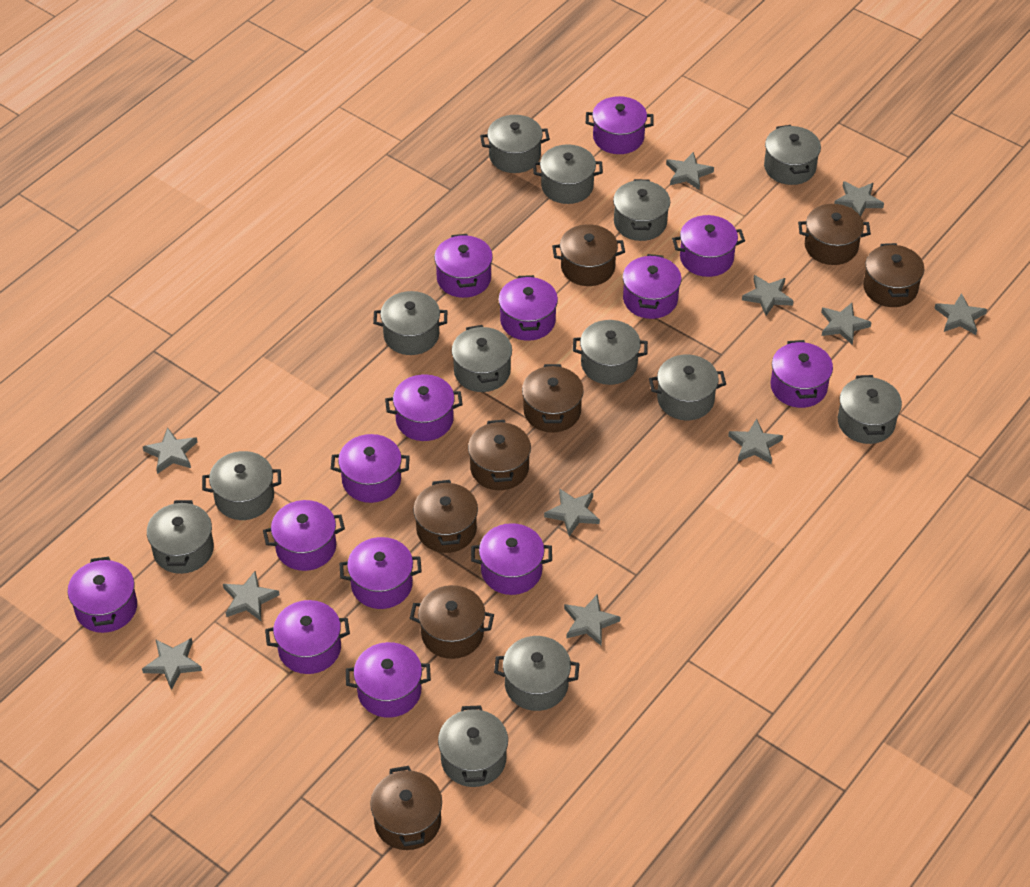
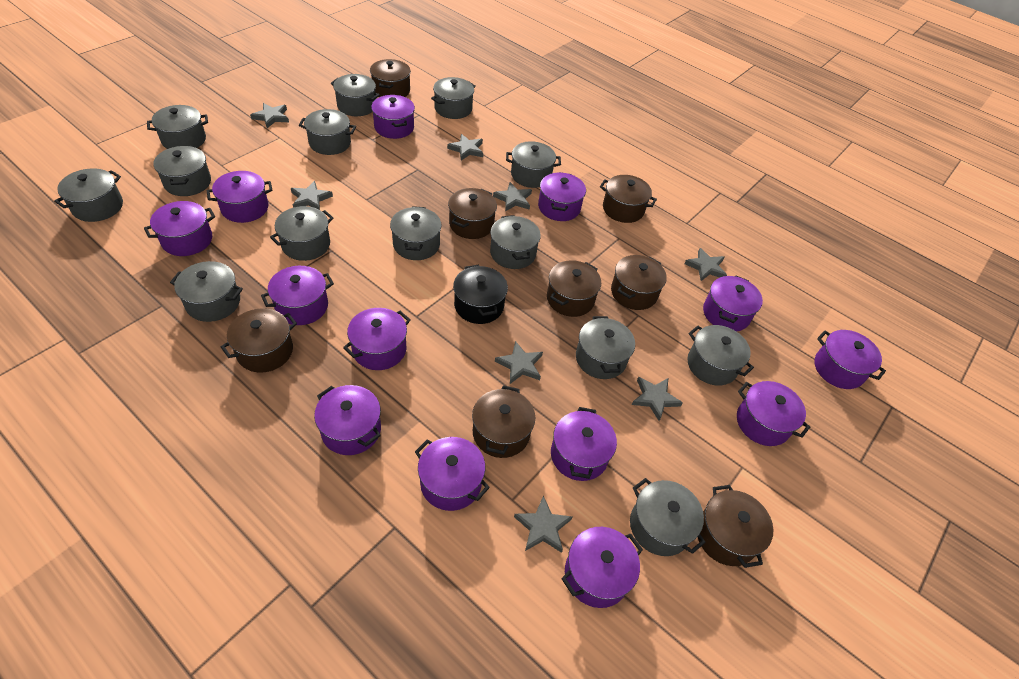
black pot: 0 -> 1
grey pot: 13 -> 14
grey star: 11 -> 8
purple pot: 14 -> 13

